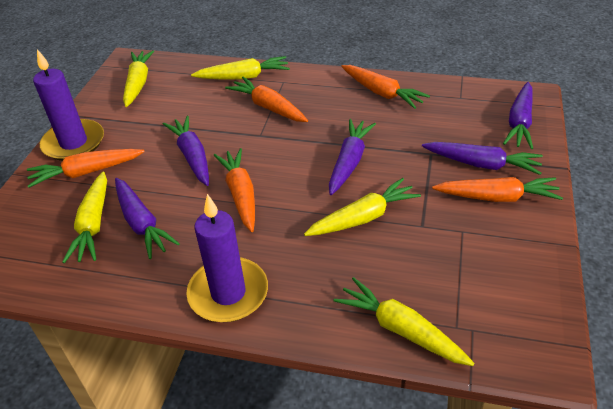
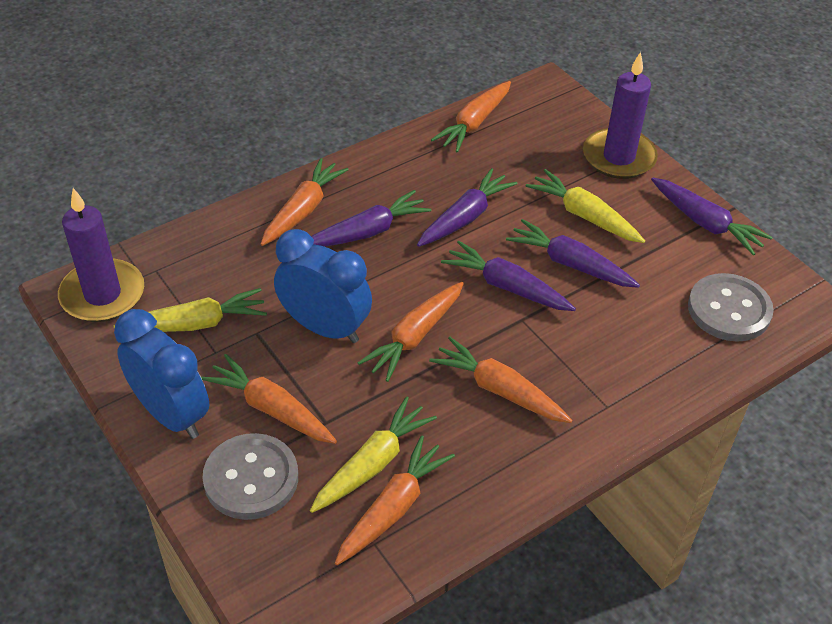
blue clock: 0 -> 2
grey button: 0 -> 2
orange carrot: 5 -> 6
yellow carrot: 5 -> 3

